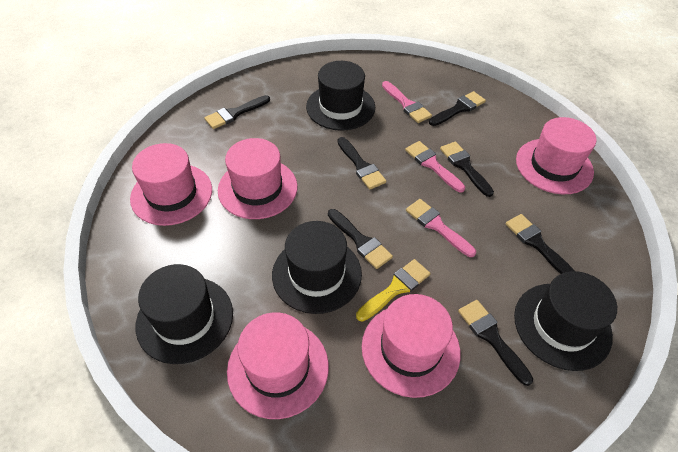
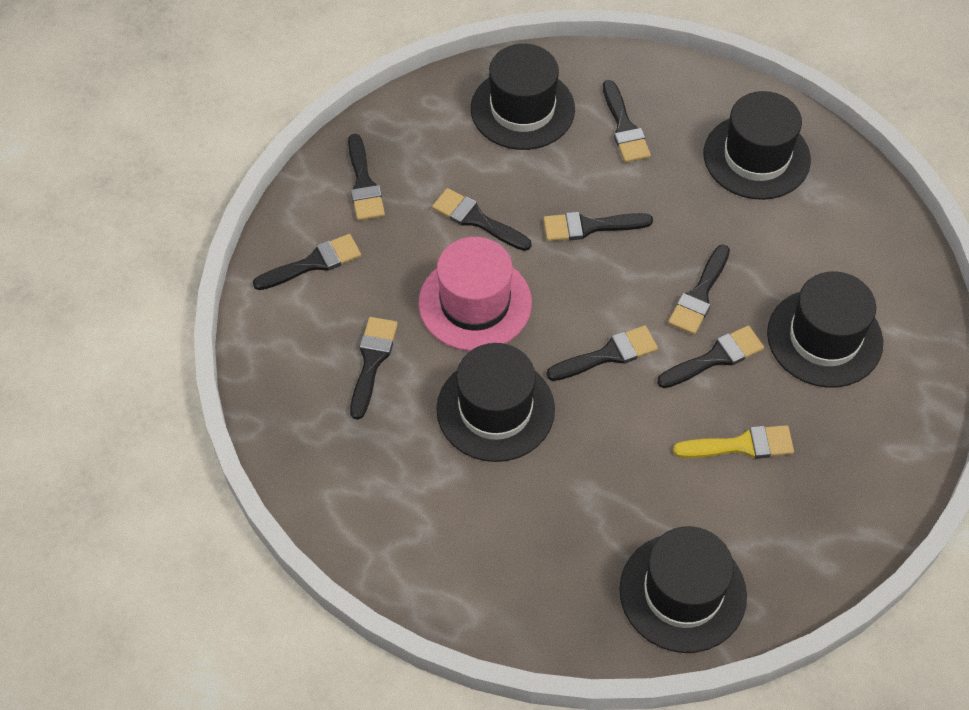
black brush: 7 -> 9
black hat: 4 -> 5
pink brush: 3 -> 0
pink hat: 5 -> 1

